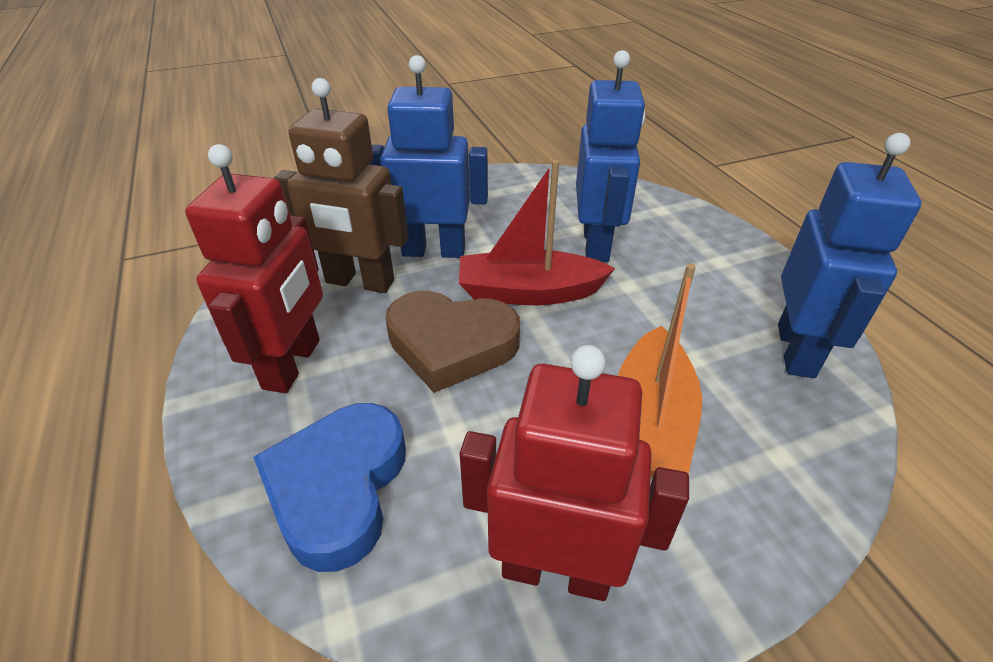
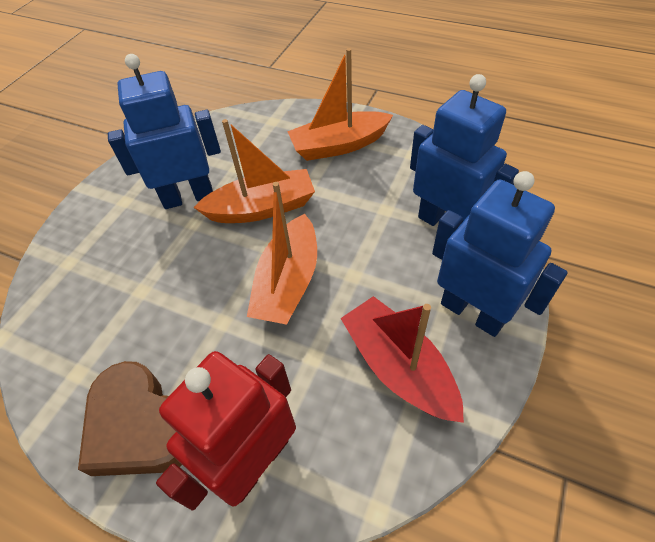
blue heart: 1 -> 0
brown robot: 1 -> 0
orange boat: 1 -> 3
red robot: 2 -> 1

